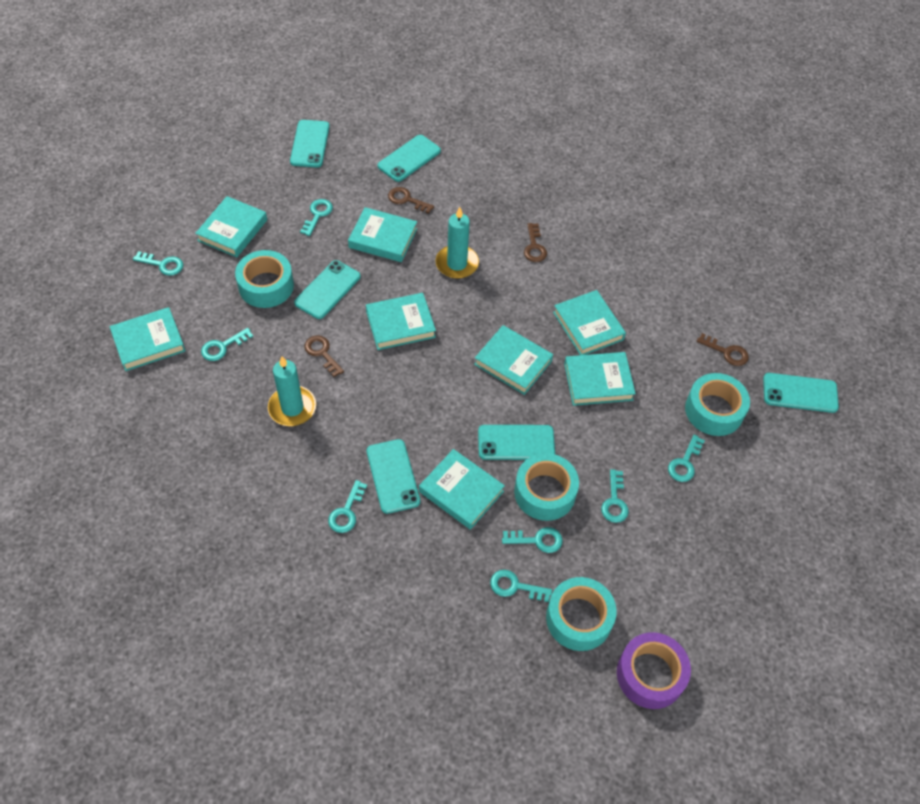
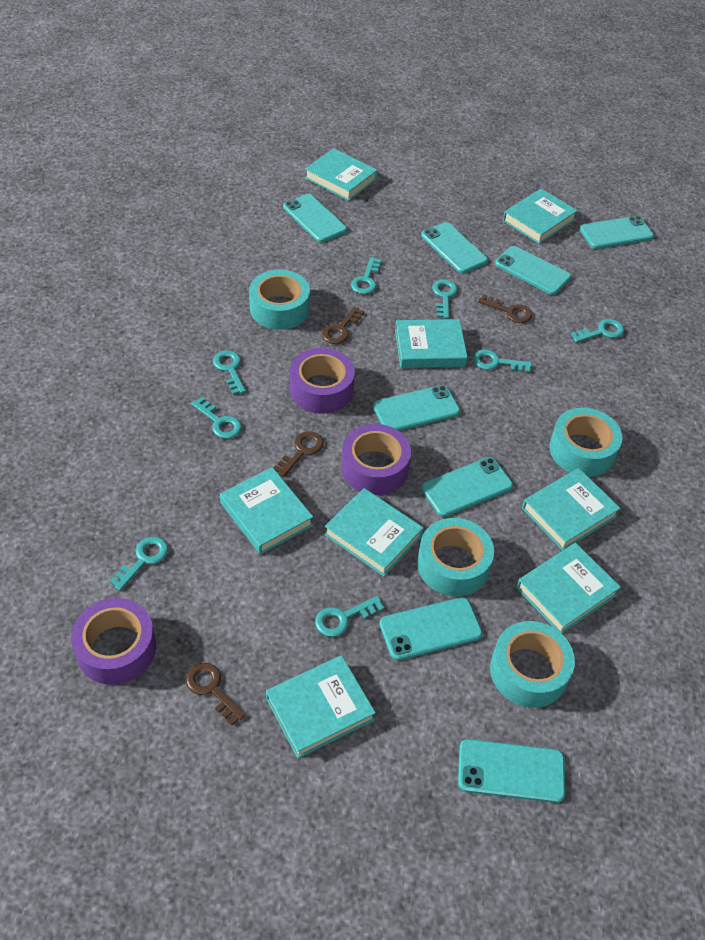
purple tape: 1 -> 3
turquoise candle: 2 -> 0
turquoise phone: 6 -> 8

